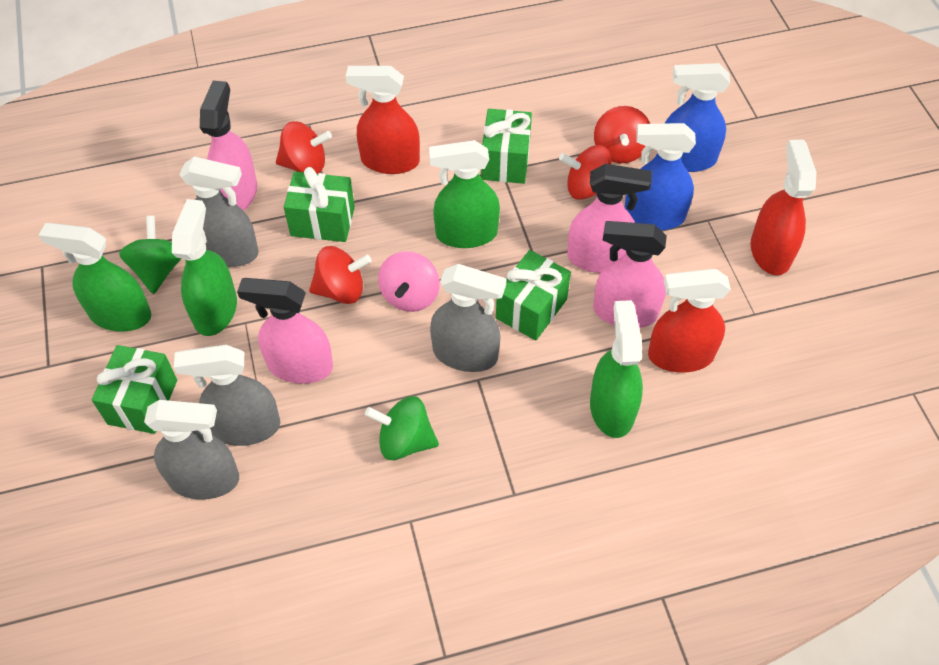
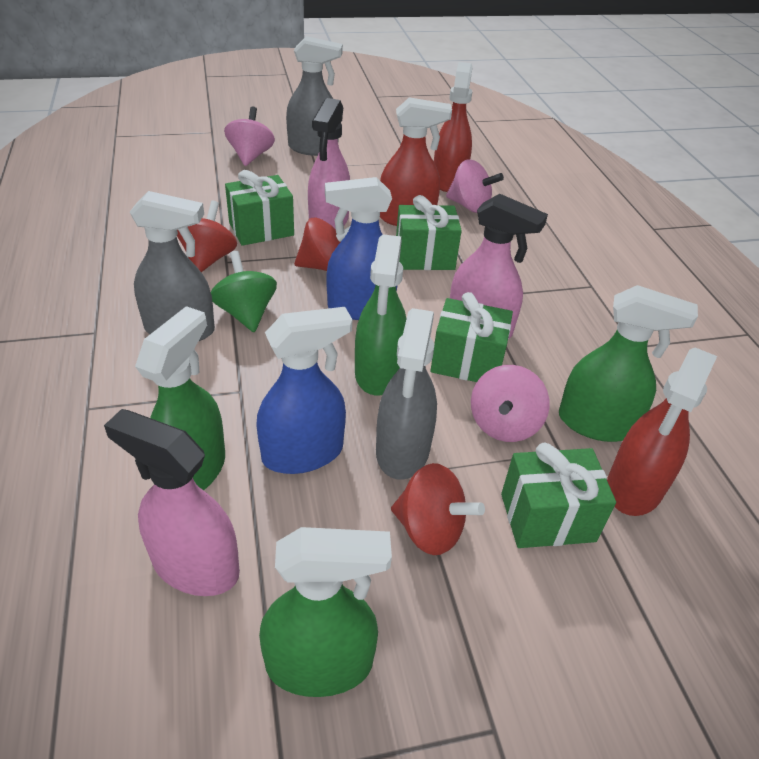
green spinning top: 2 -> 1
grey spray bottle: 4 -> 3
pink spinning top: 1 -> 3
pink spray bottle: 4 -> 3
red spinning top: 4 -> 3

